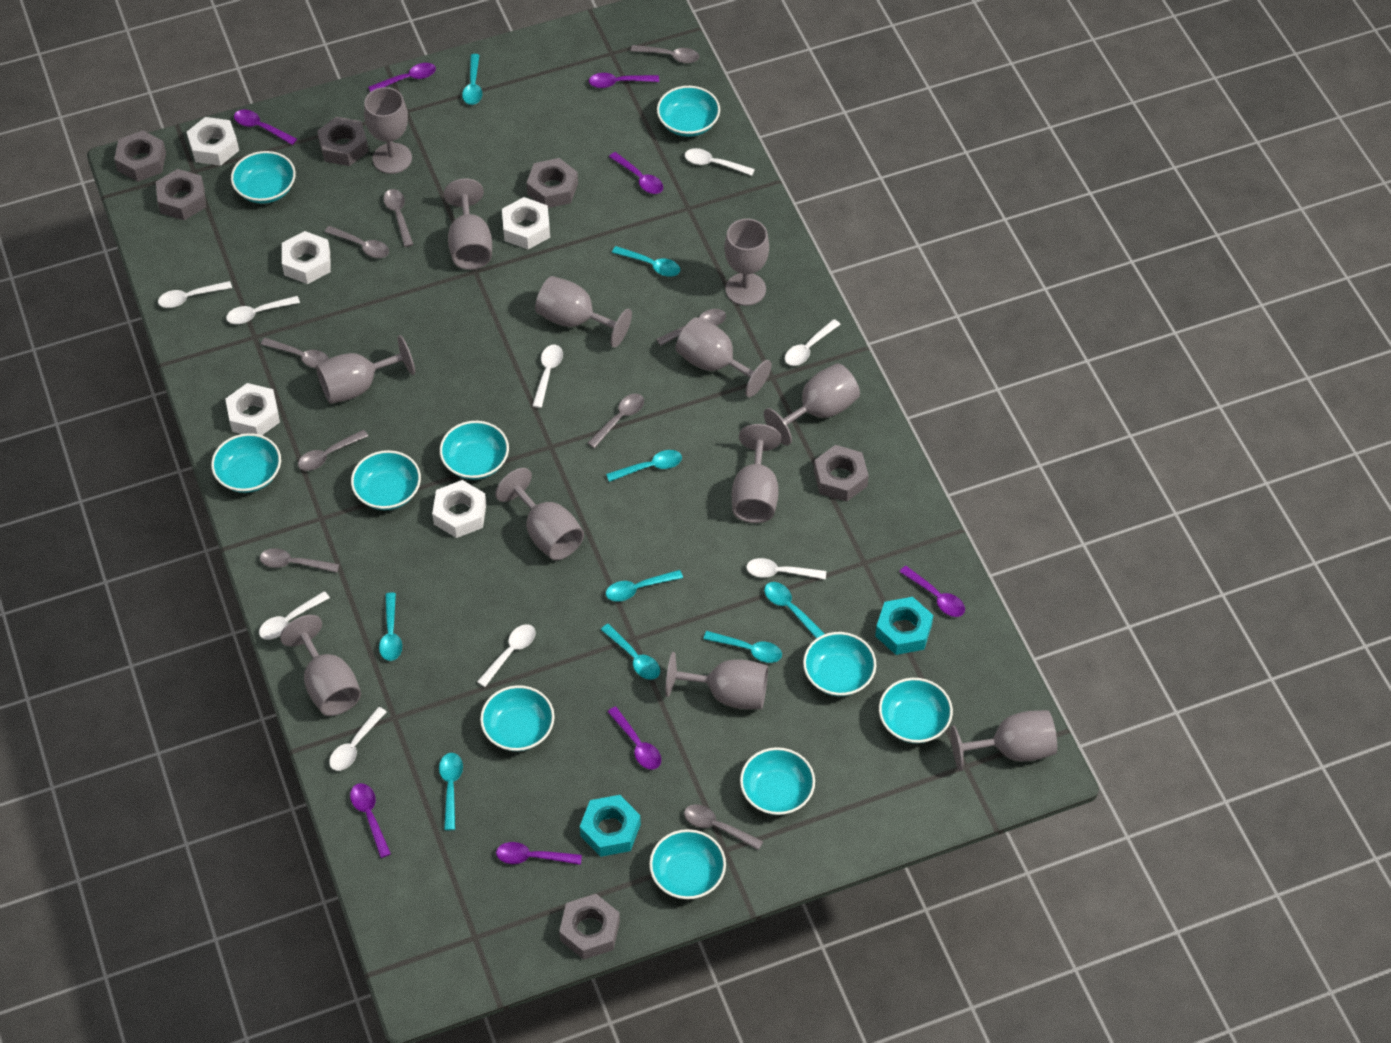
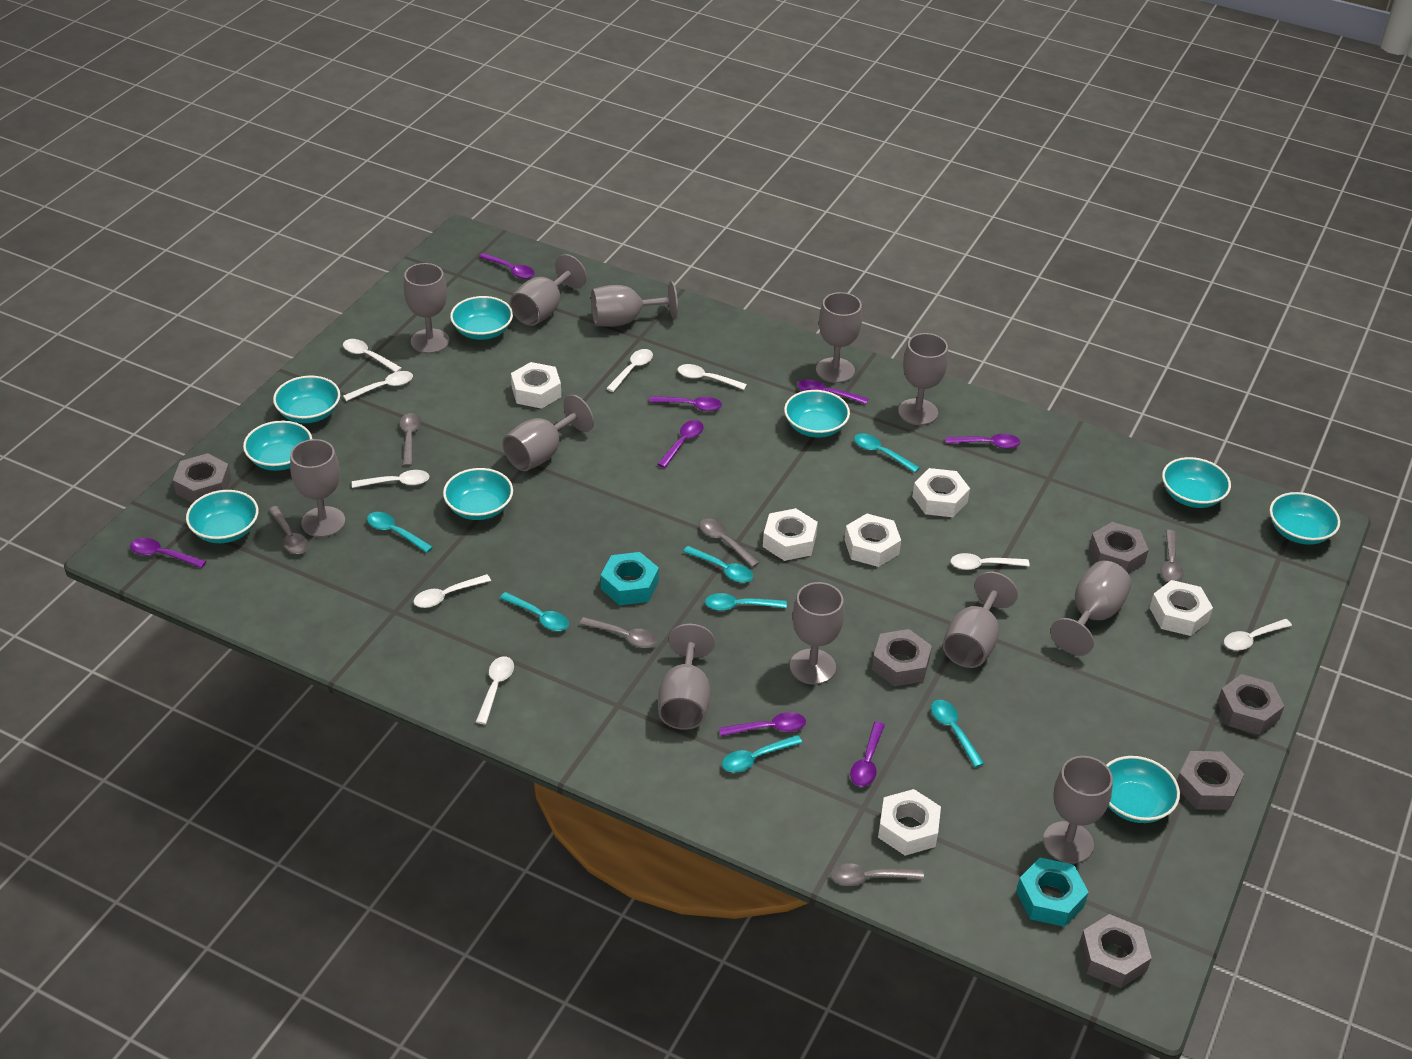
grey spoon: 9 -> 6
turquoise bowl: 10 -> 9
turquoise spoon: 9 -> 7
white nut: 5 -> 6

